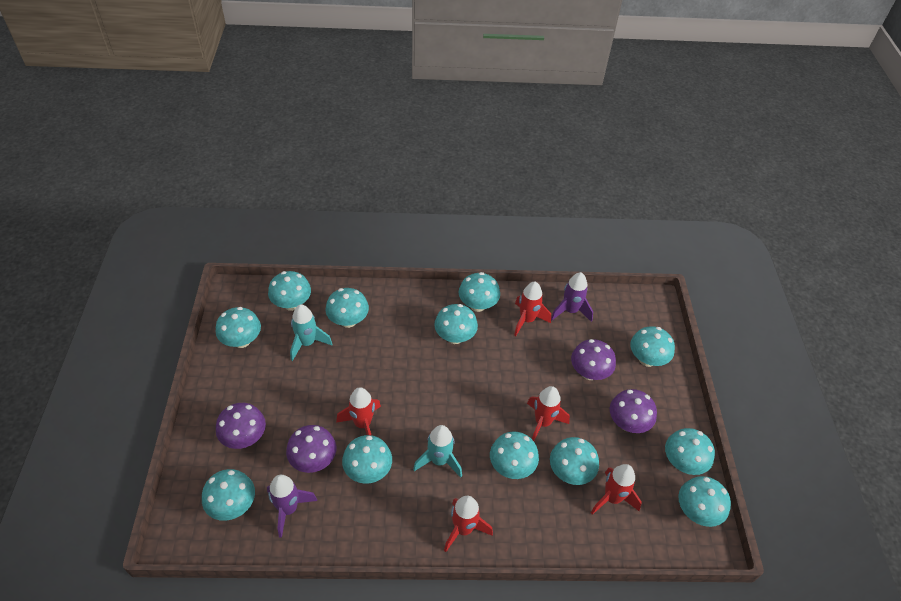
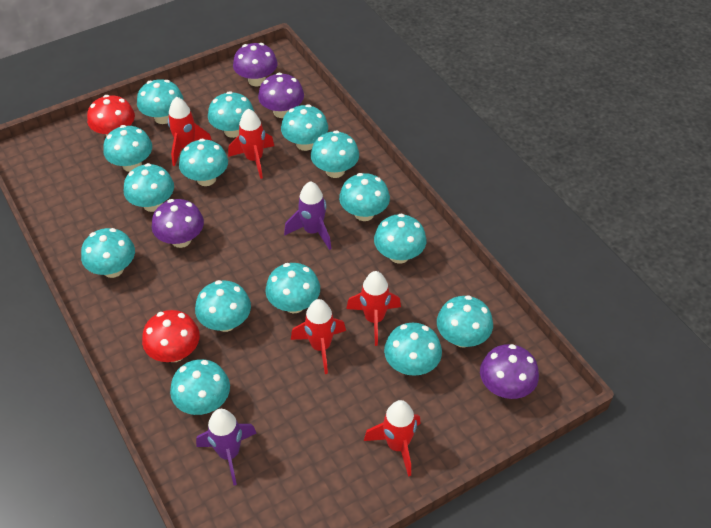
red mushroom: 0 -> 2
turquoise mushroom: 12 -> 15
turquoise rocket: 2 -> 0

